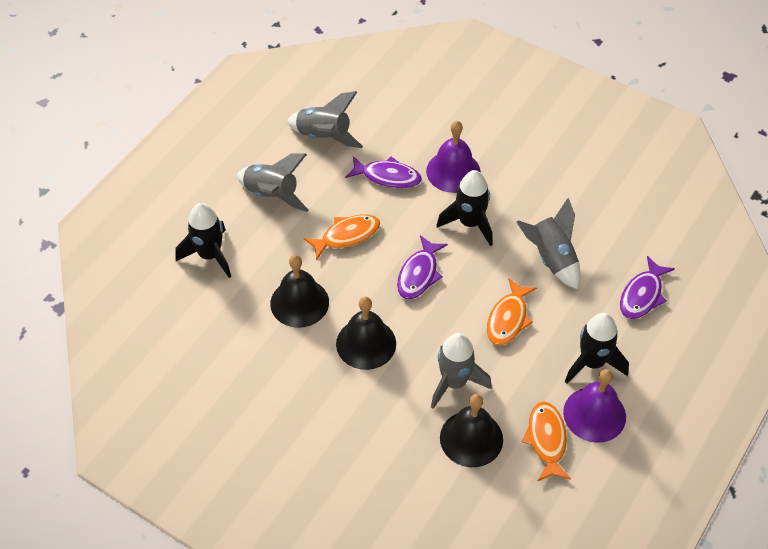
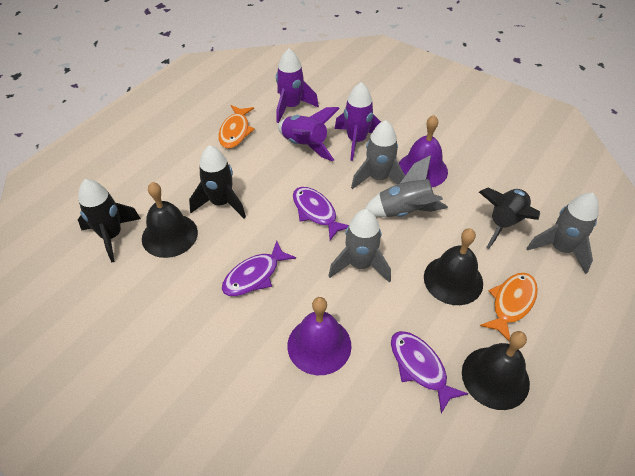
orange fish: 3 -> 2
purple rocket: 0 -> 3

